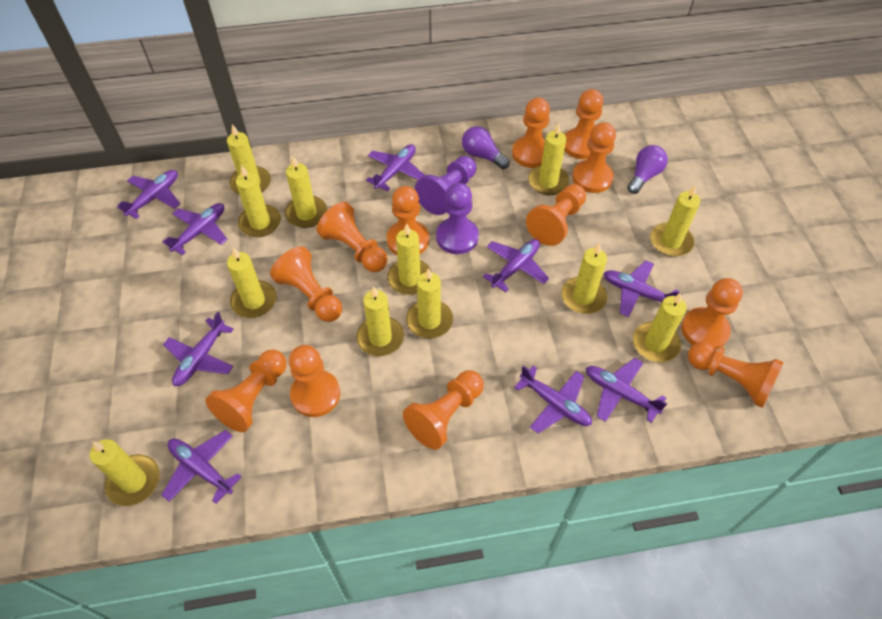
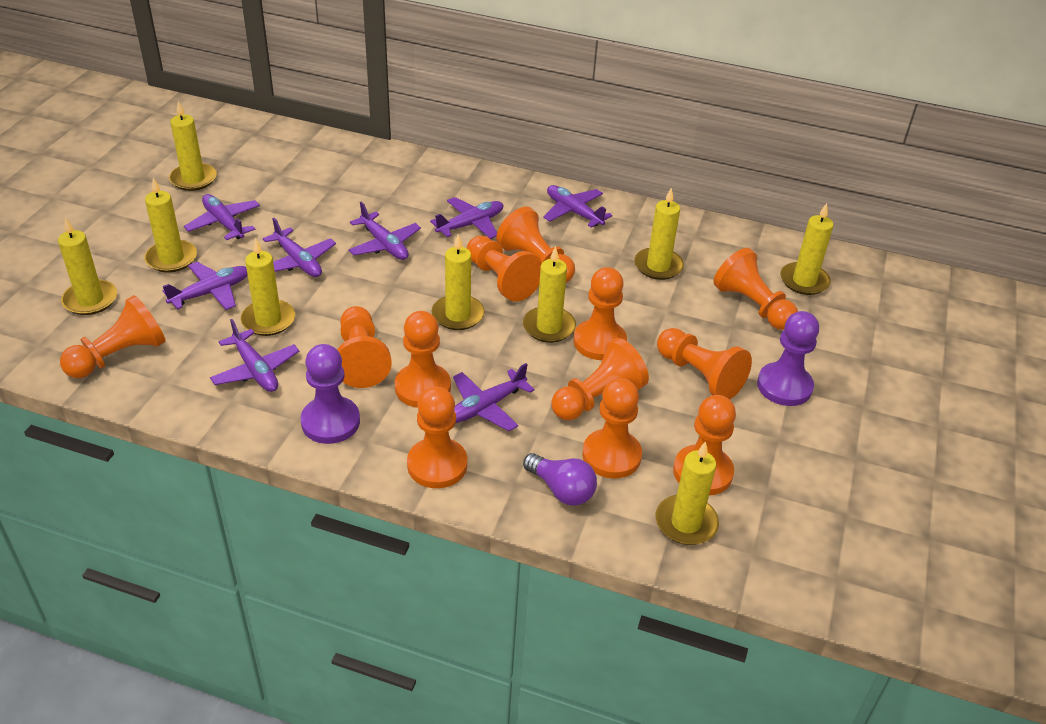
purple light bulb: 2 -> 1
purple plane: 9 -> 8
yellow candle: 12 -> 9

